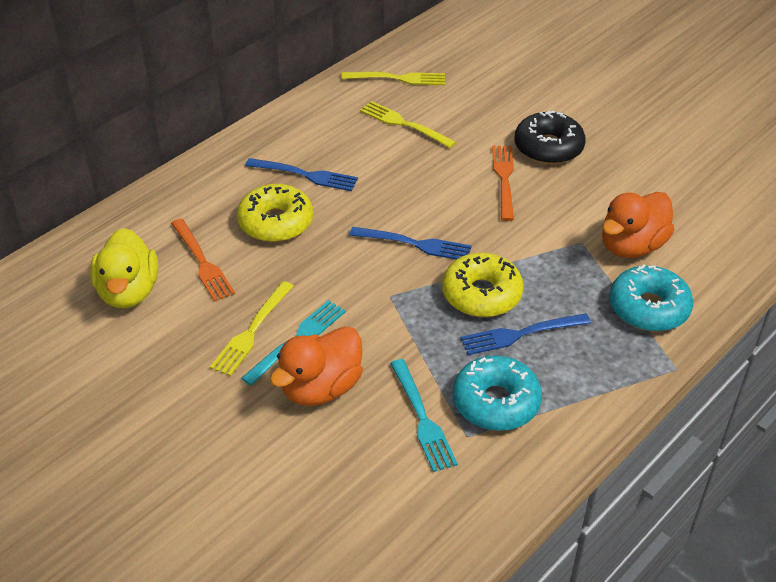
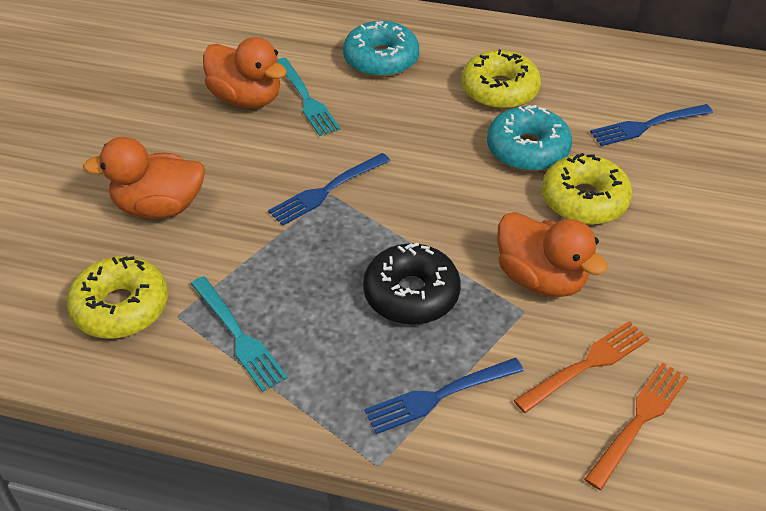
orange duck: 2 -> 3
yellow donut: 2 -> 3
yellow duck: 1 -> 0
yellow fork: 3 -> 0

